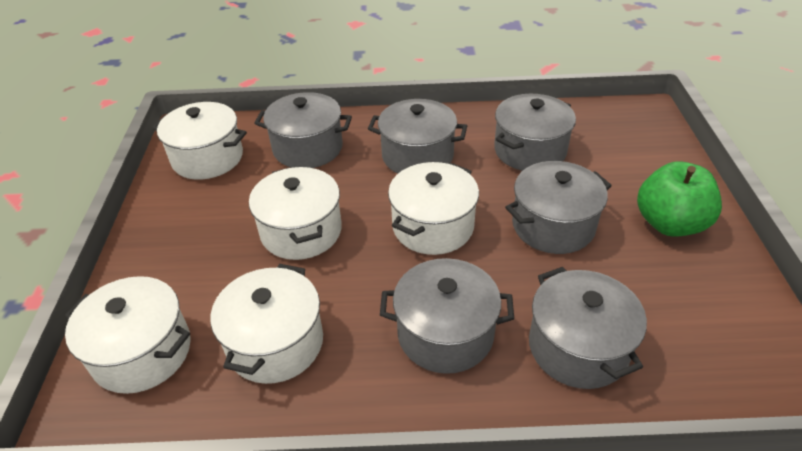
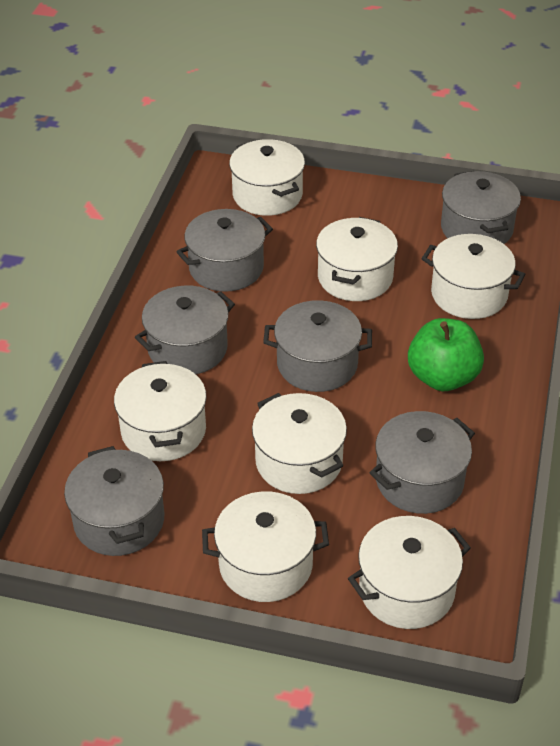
white pot: 5 -> 7

